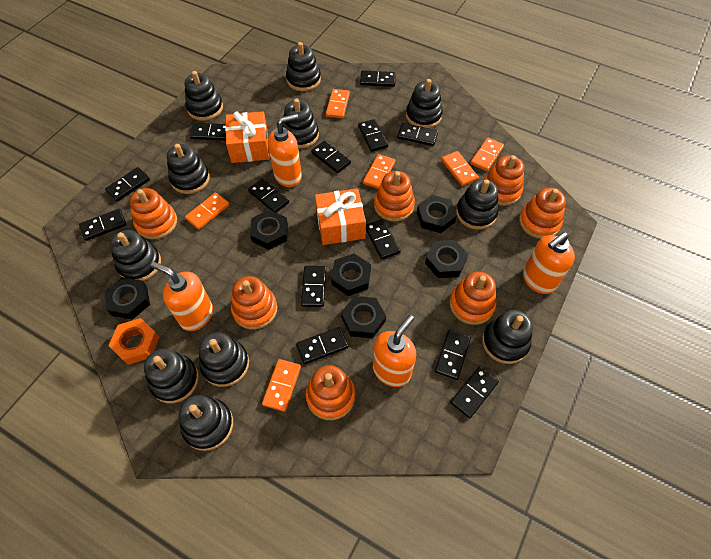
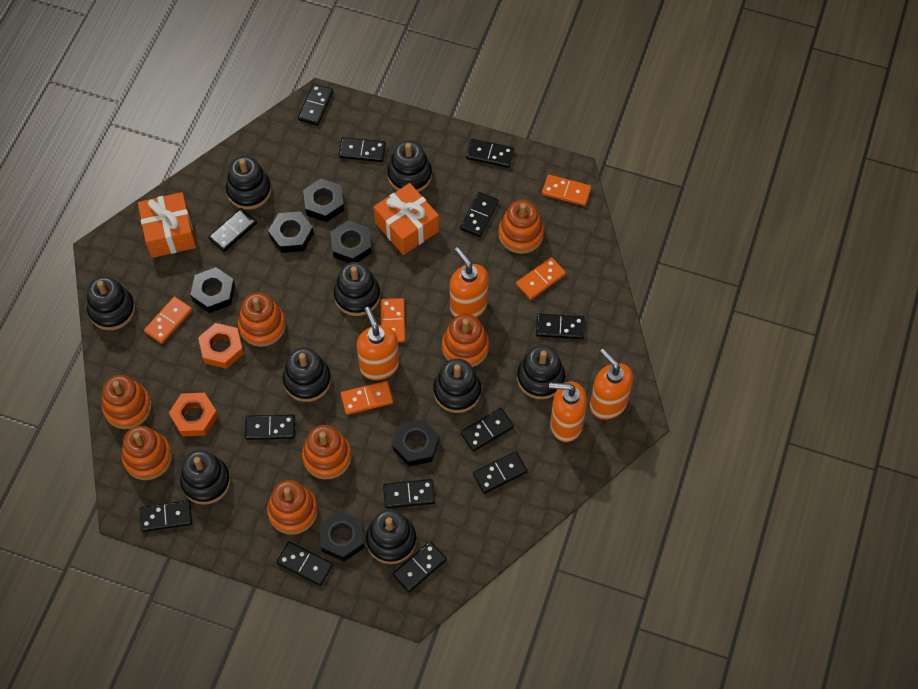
black stacking toy: 11 -> 9
orange domino: 6 -> 5
orange nut: 1 -> 2

